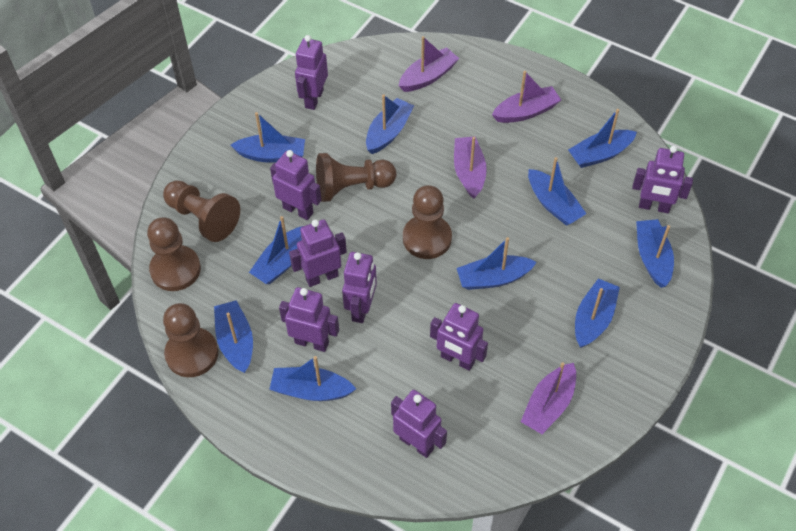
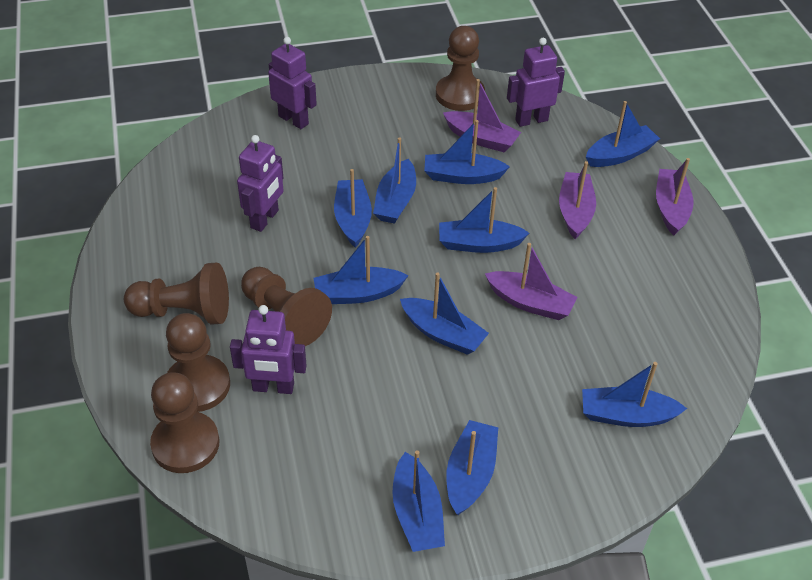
purple robot: 8 -> 4

